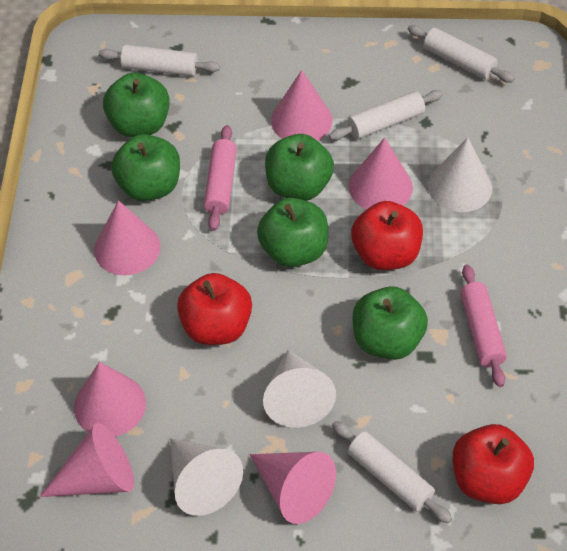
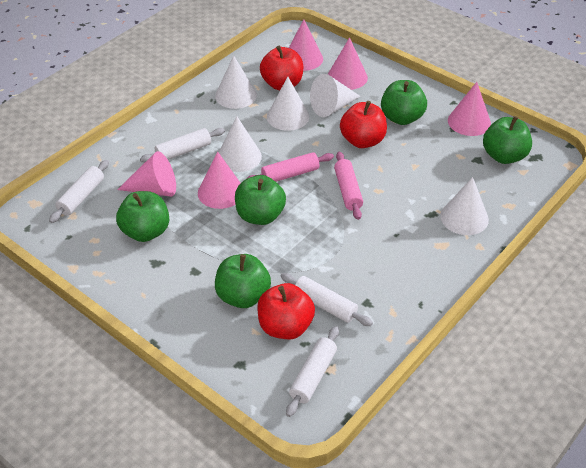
pink cone: 6 -> 5
white cone: 3 -> 5

